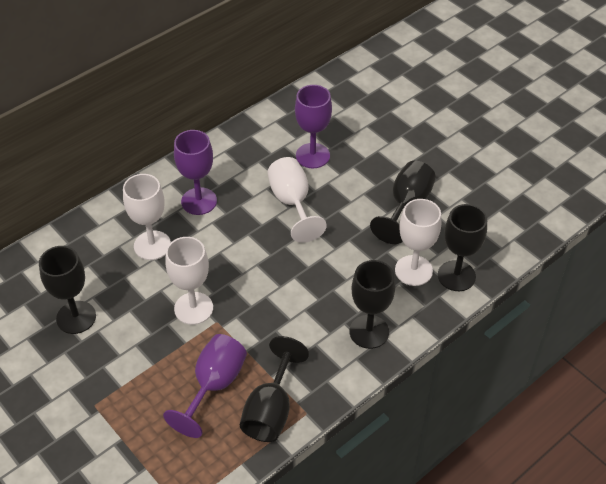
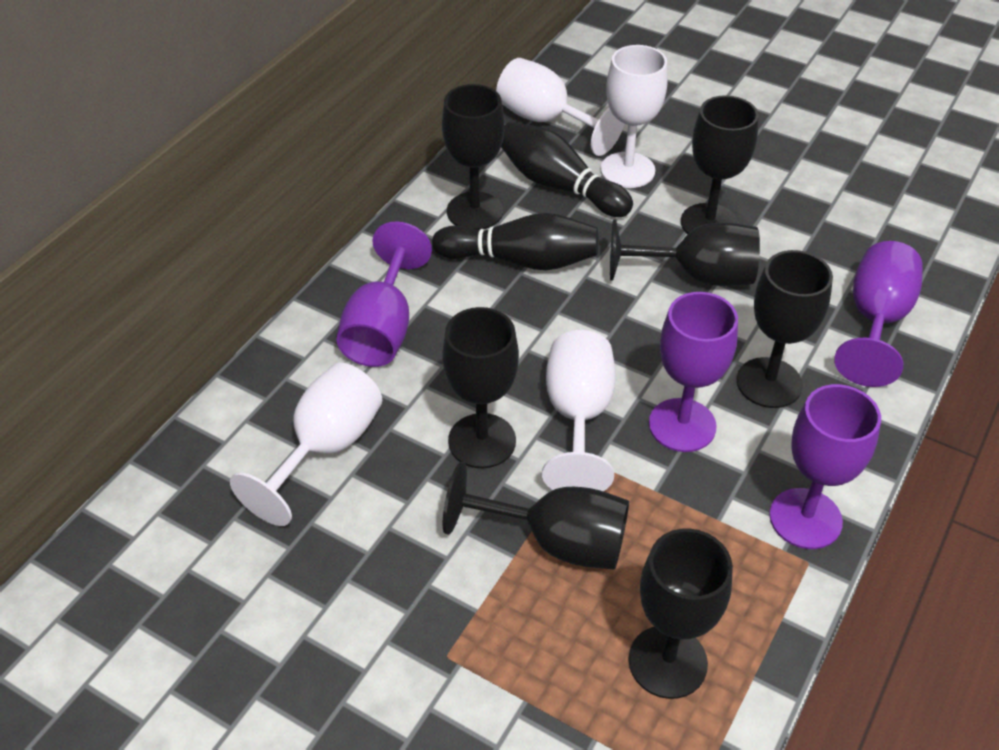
black bowling pin: 0 -> 2
black goblet: 5 -> 7
purple goblet: 3 -> 4

